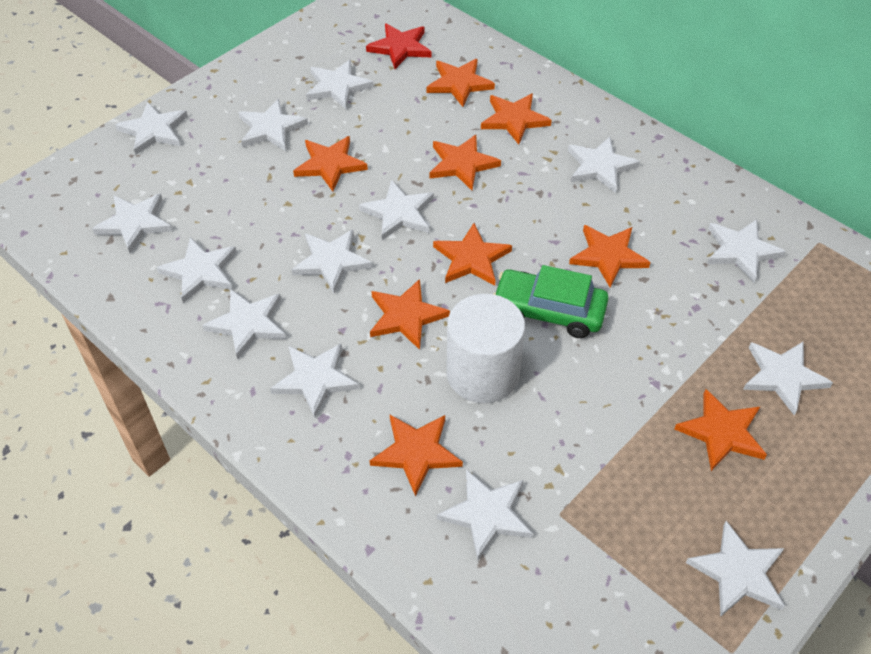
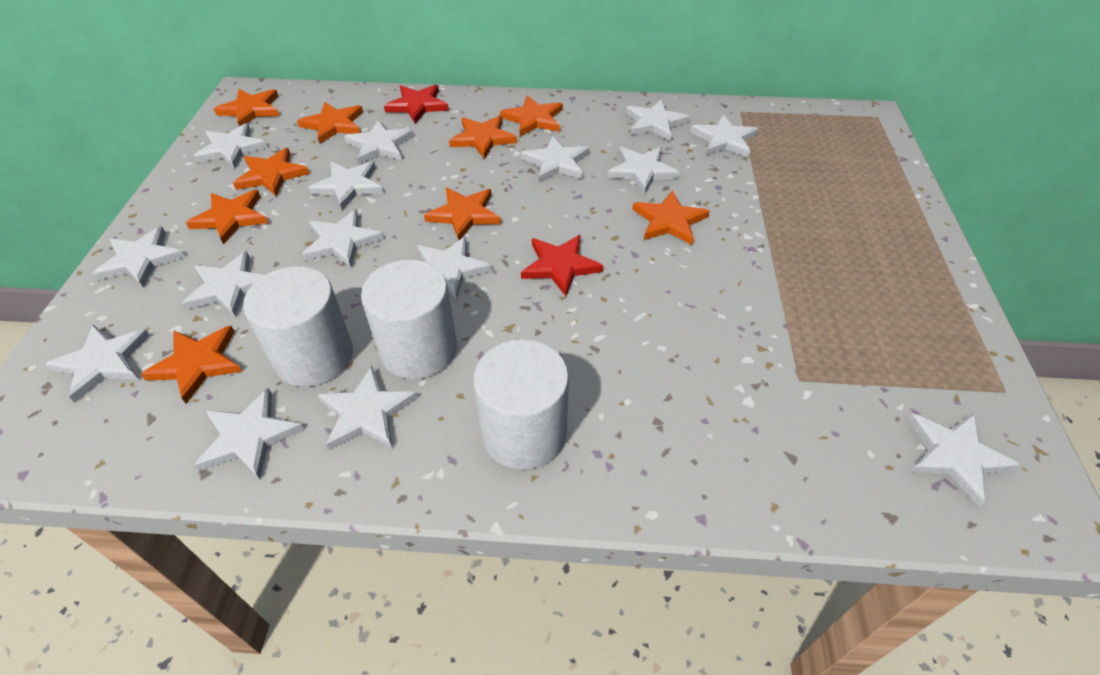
green car: 1 -> 0
red star: 1 -> 2
white cylinder: 1 -> 3
white star: 14 -> 15

